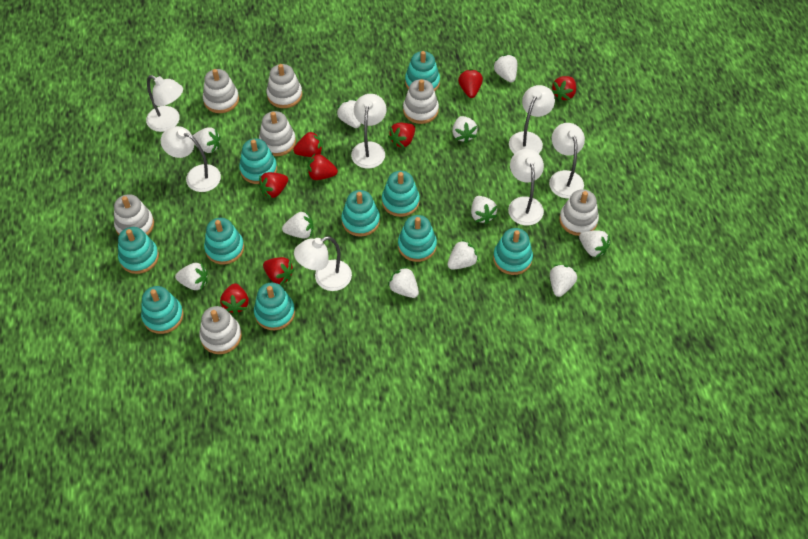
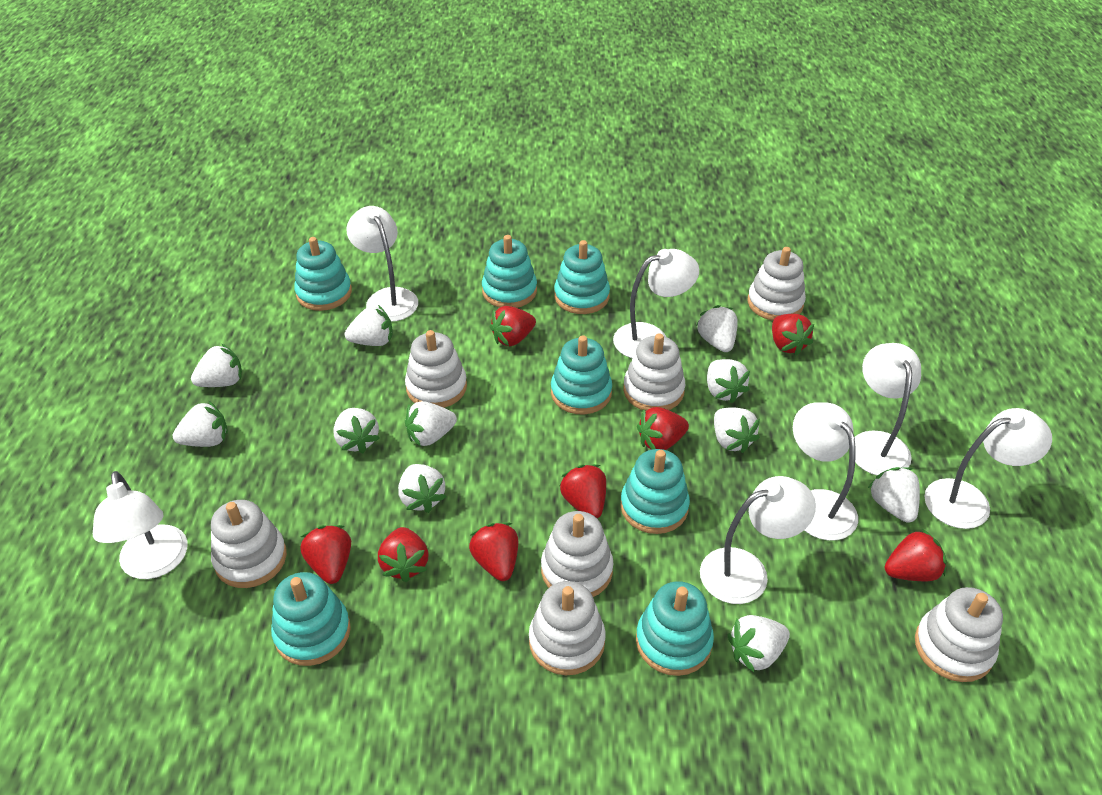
turquoise stacking toy: 10 -> 7

